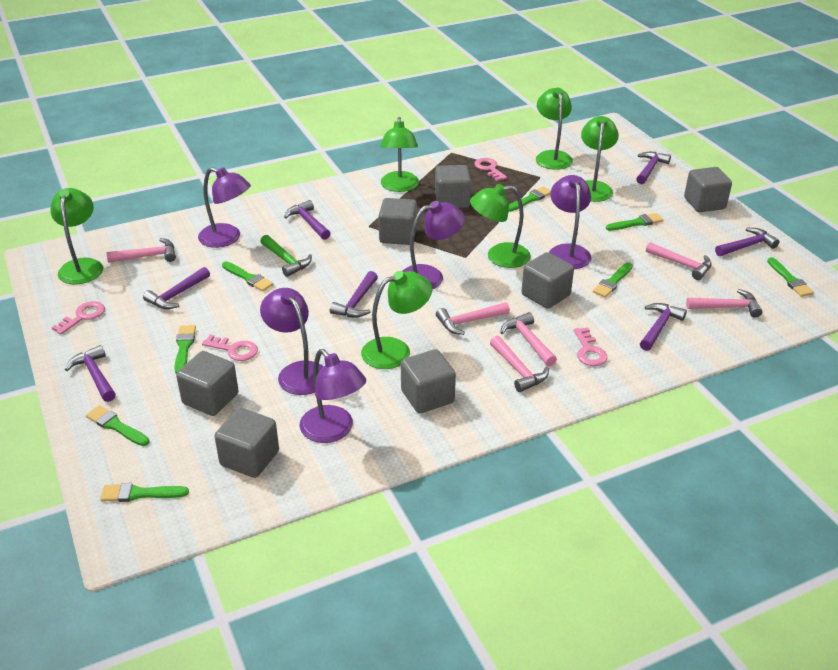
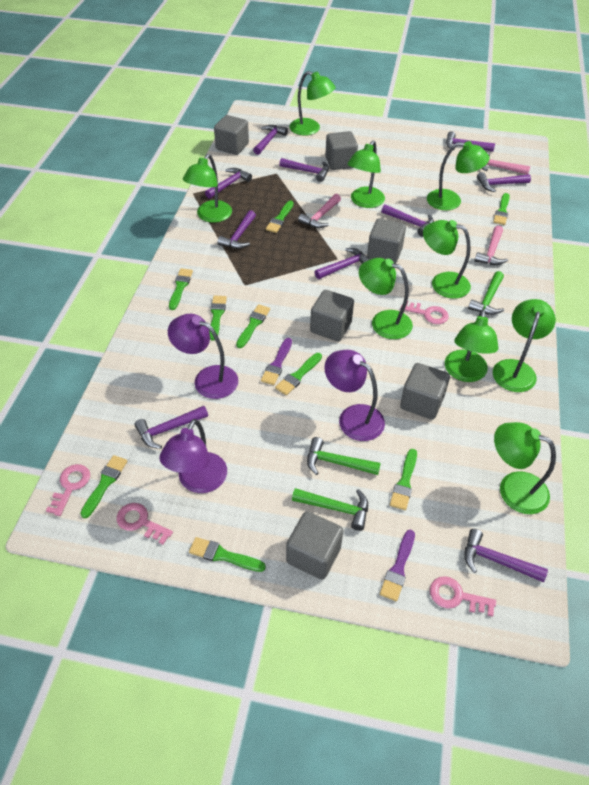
green brush: 8 -> 9
green hammer: 1 -> 3
green lamp: 6 -> 9
grey cube: 7 -> 6
pink hammer: 6 -> 3
purple brush: 0 -> 2
purple hammer: 7 -> 10
purple lamp: 5 -> 3

